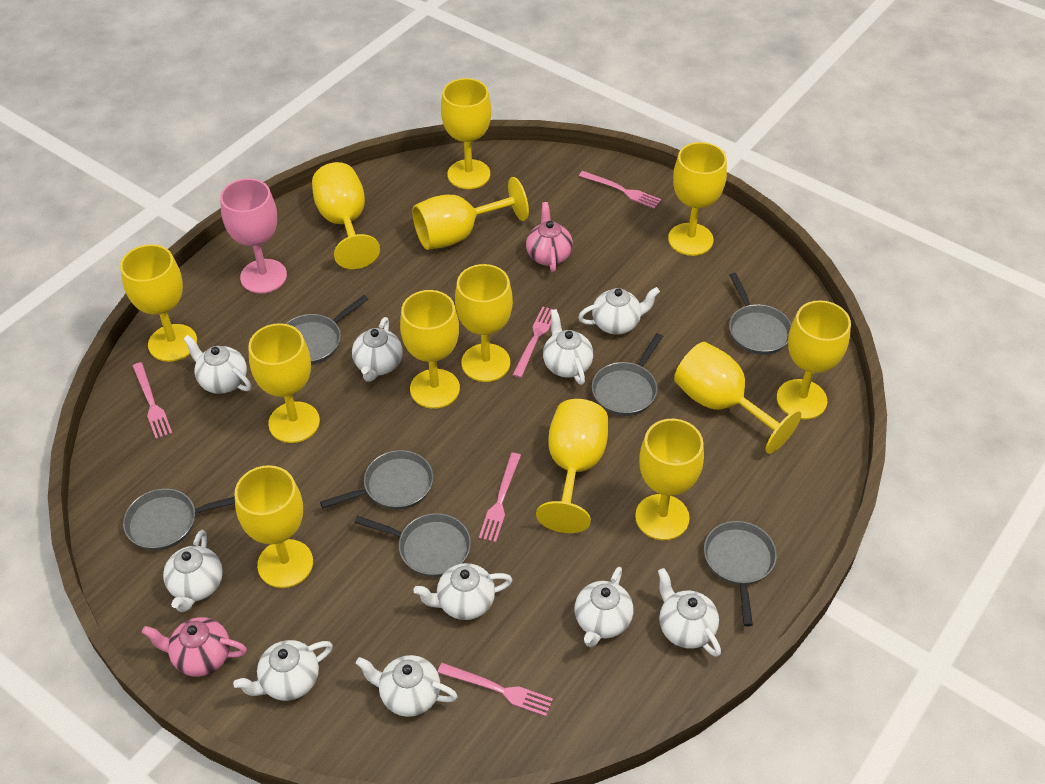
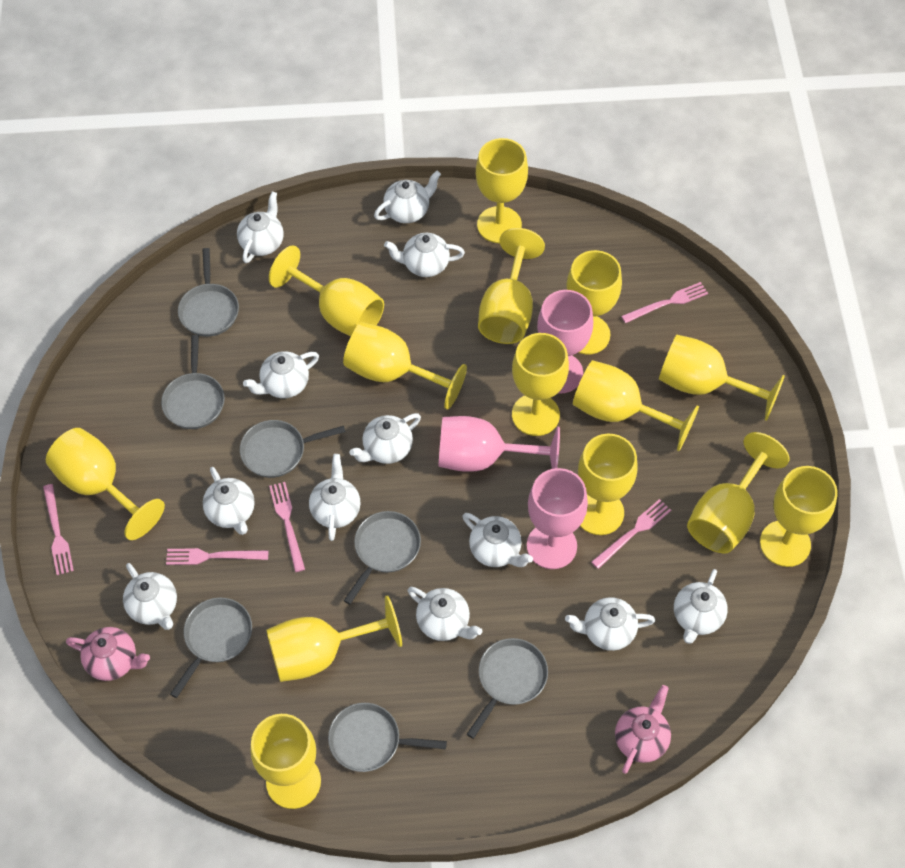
pink goblet: 1 -> 3
white teapot: 10 -> 12
yellow goblet: 13 -> 14

